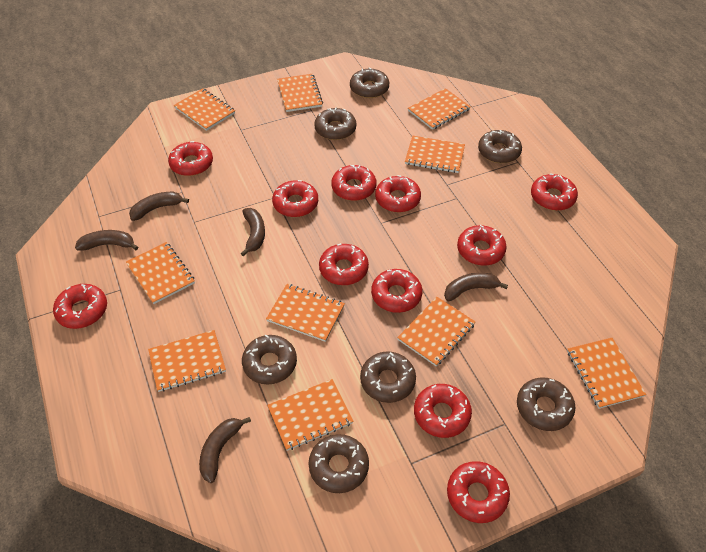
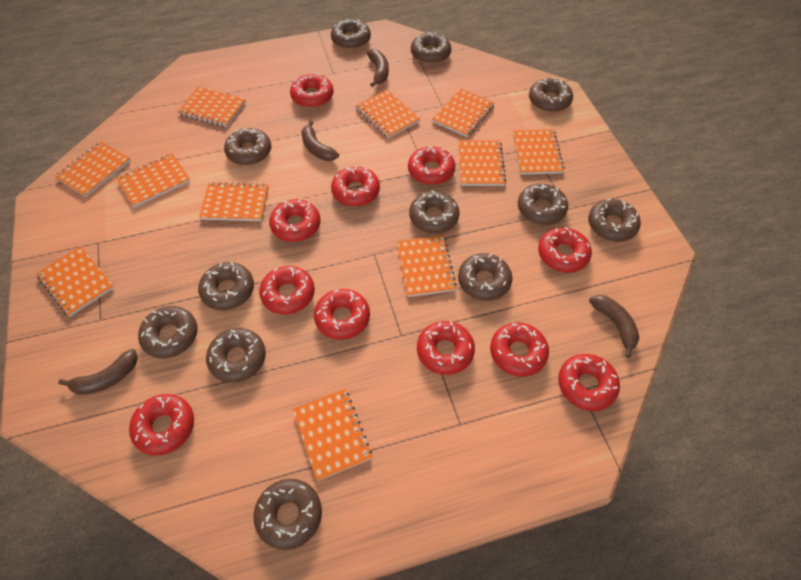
brown banana: 5 -> 4
brown donut: 7 -> 12
orange notebook: 10 -> 11

